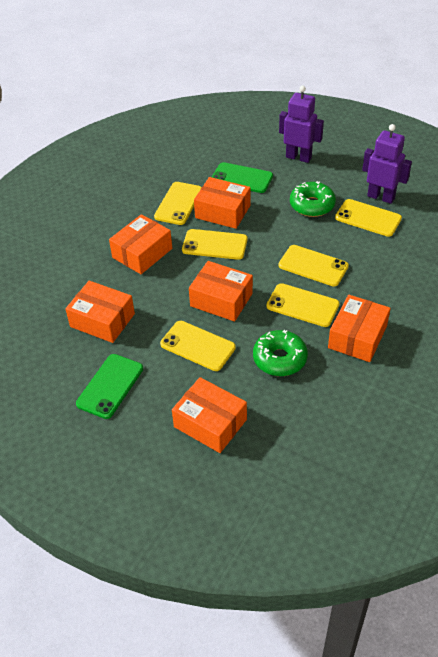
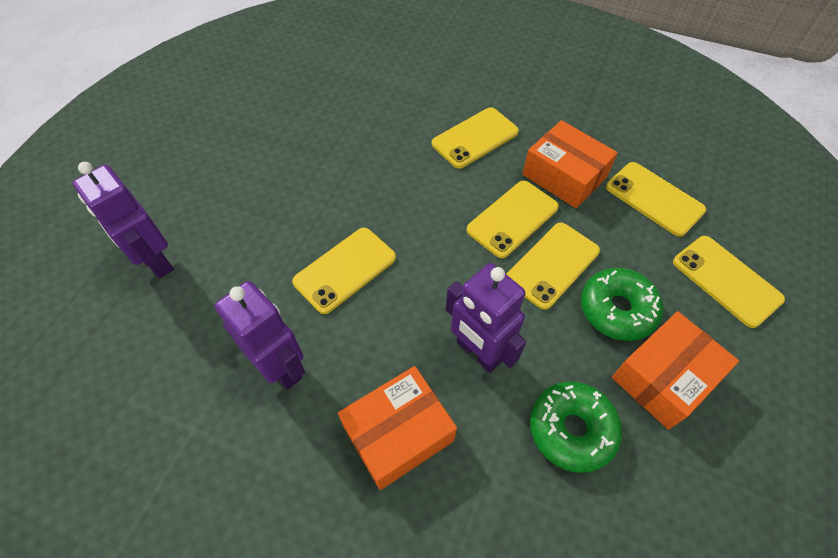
green phone: 2 -> 0
orange box: 6 -> 3
purple robot: 2 -> 3

